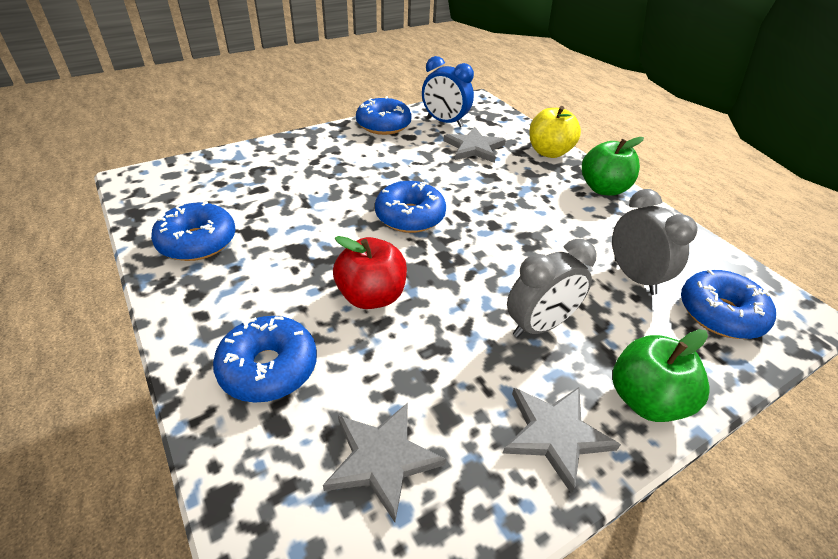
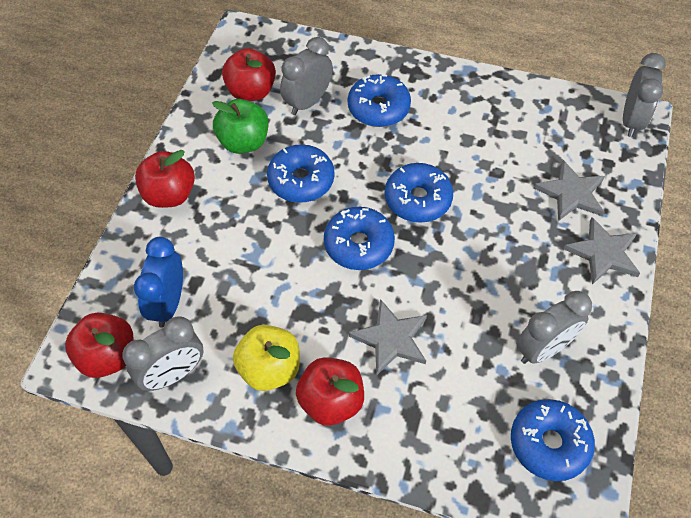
green apple: 2 -> 1
grey clock: 2 -> 4
red apple: 1 -> 4

